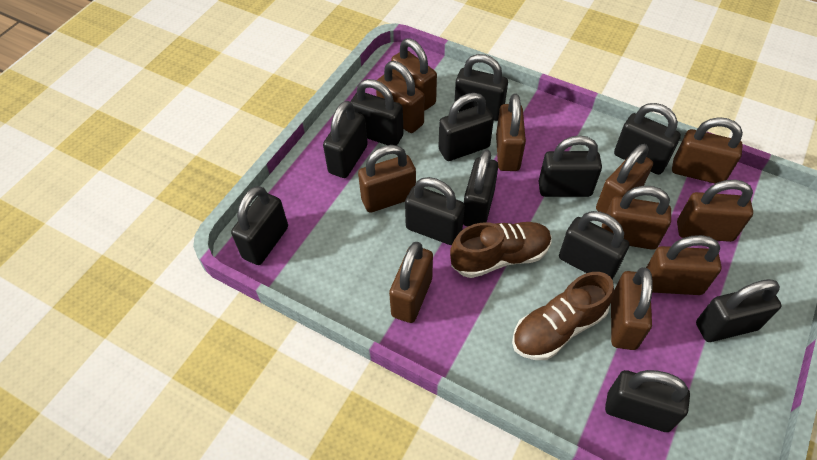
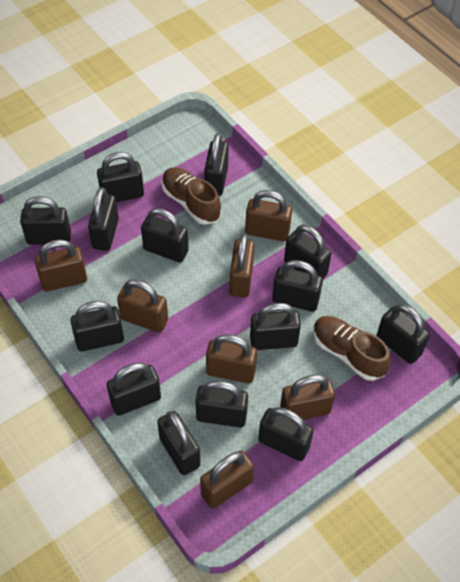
black padlock: 12 -> 14
brown padlock: 11 -> 7

